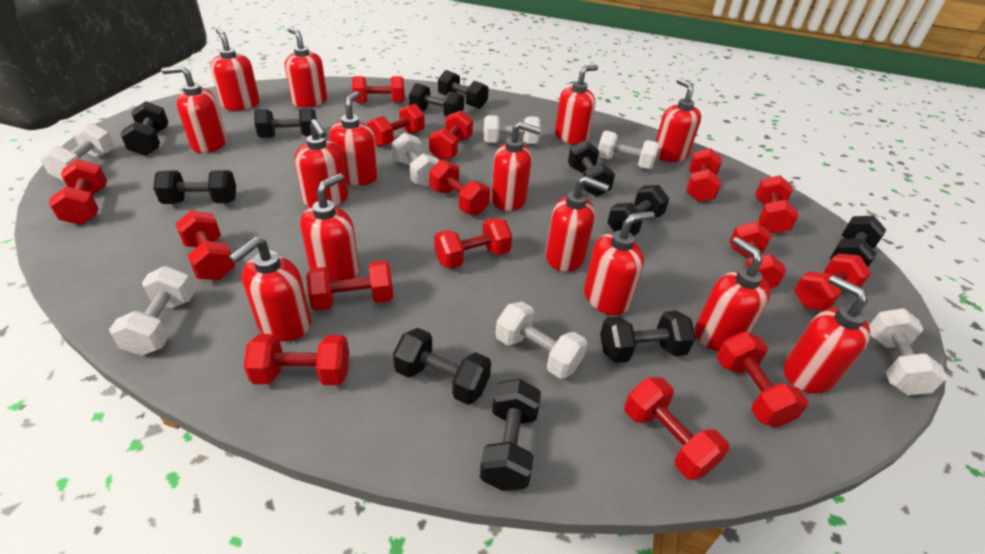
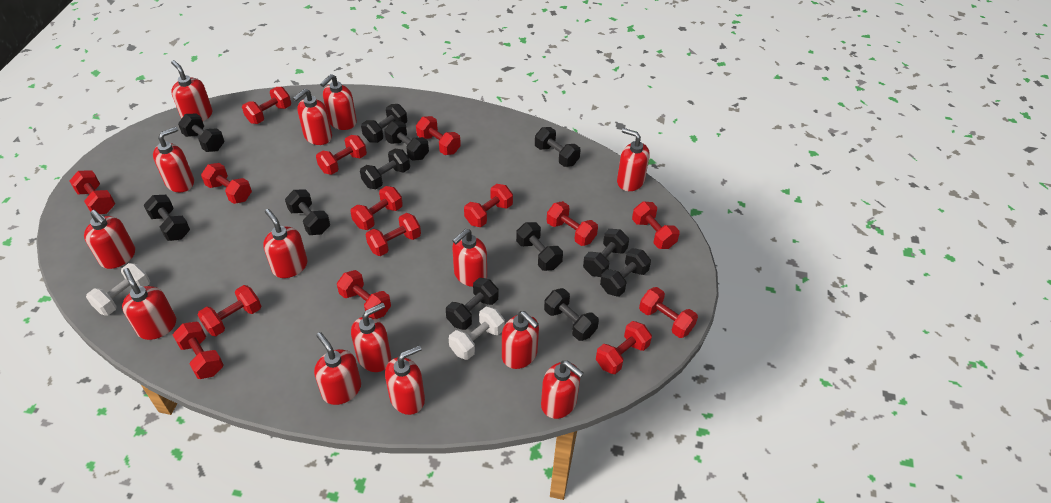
black dumbbell: 11 -> 12
white dumbbell: 7 -> 2

